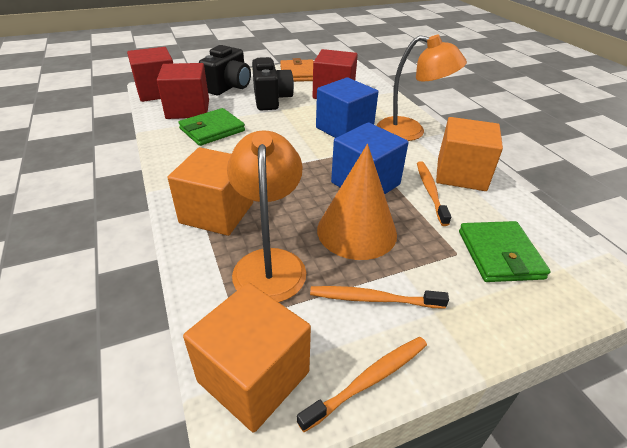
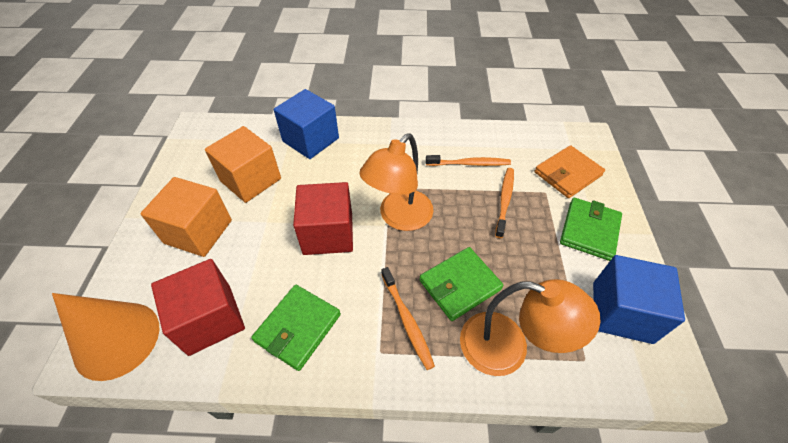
black camera: 2 -> 0
green wallet: 2 -> 3
orange cube: 3 -> 2
red cube: 3 -> 2

